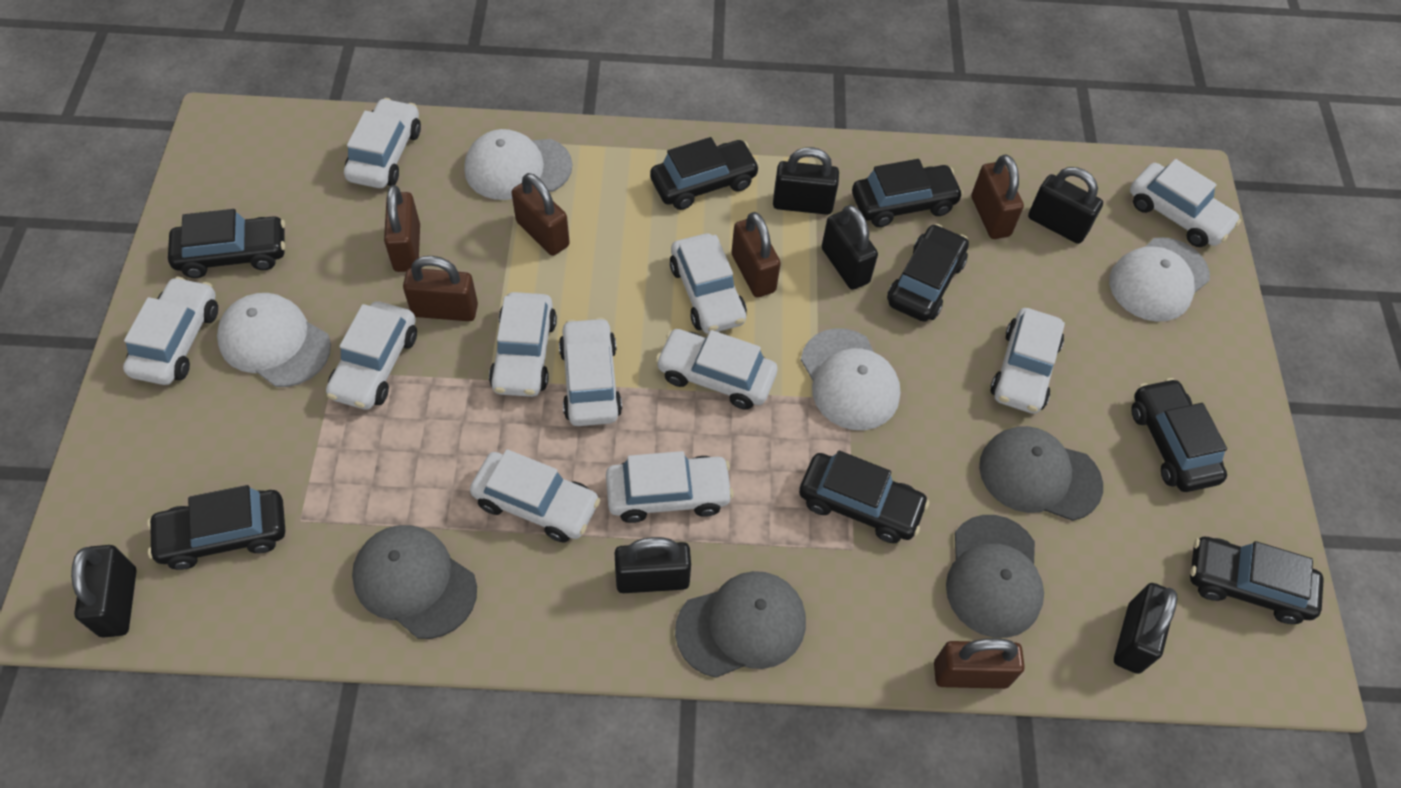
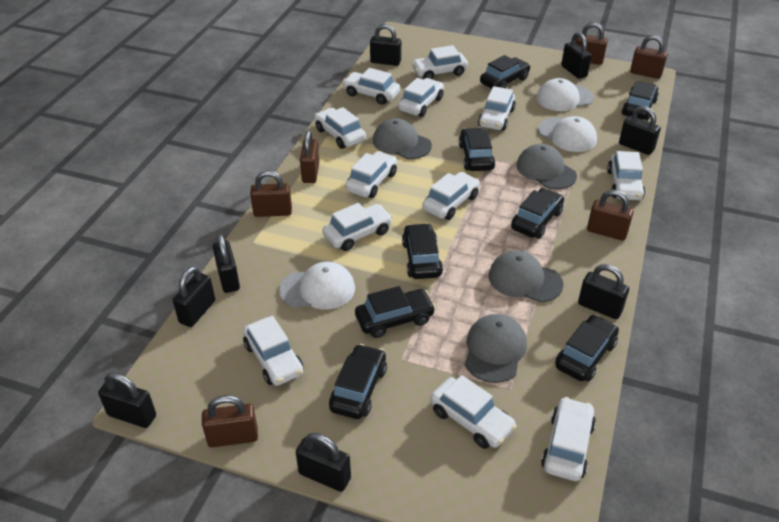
black padlock: 6 -> 8
white cap: 4 -> 3
white car: 11 -> 12

